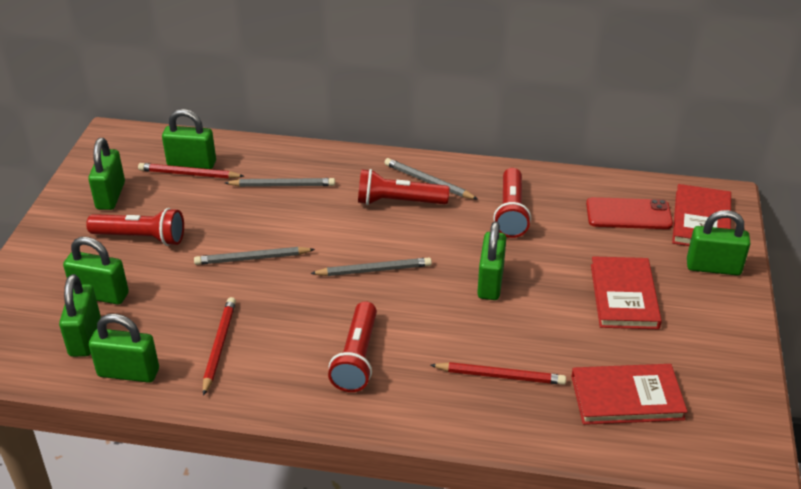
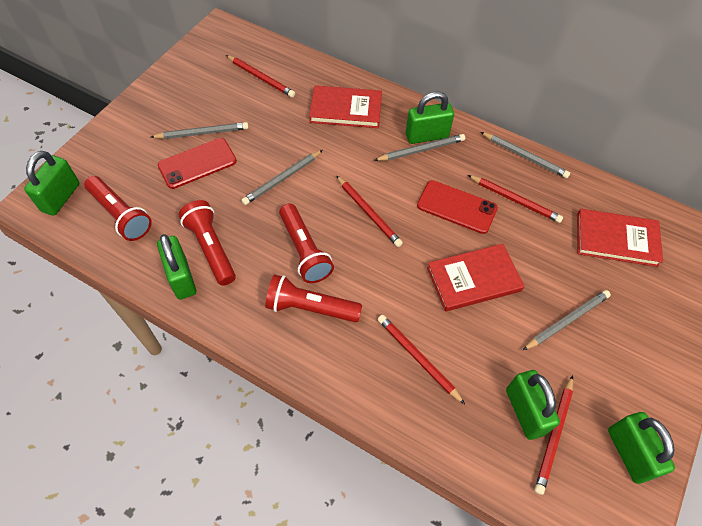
green padlock: 7 -> 5
grey pencil: 4 -> 5
red pencil: 3 -> 5
red phone: 1 -> 2

